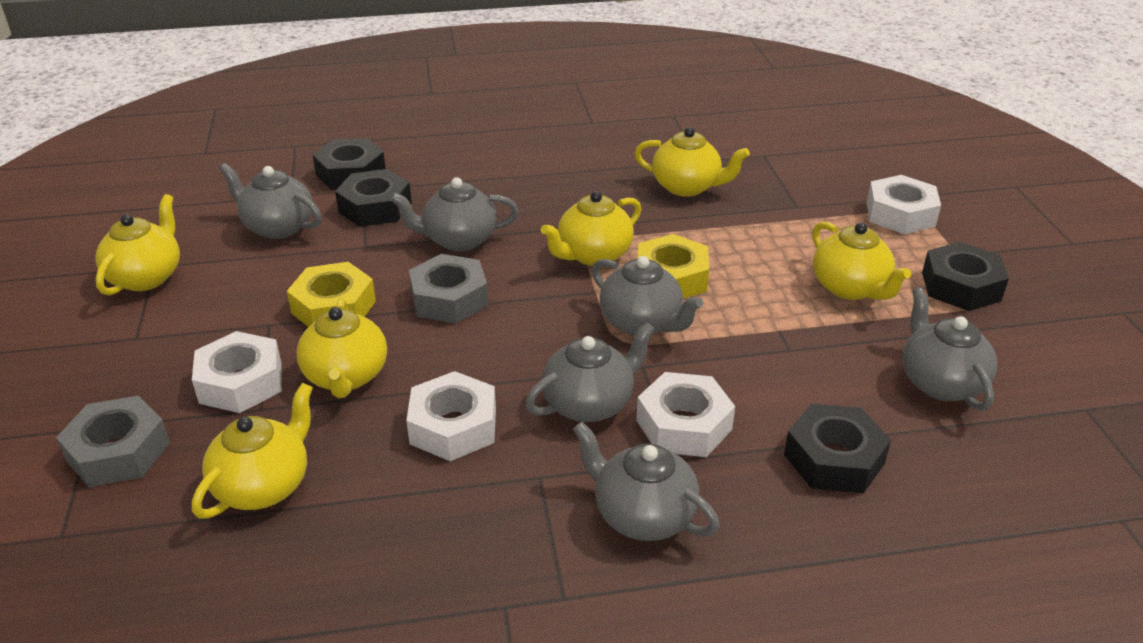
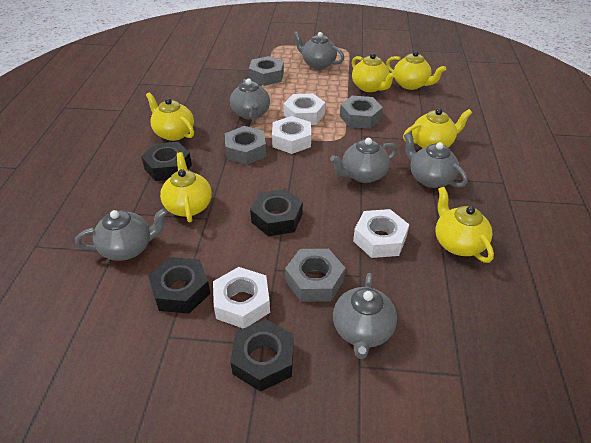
grey nut: 2 -> 4
yellow nut: 2 -> 0

